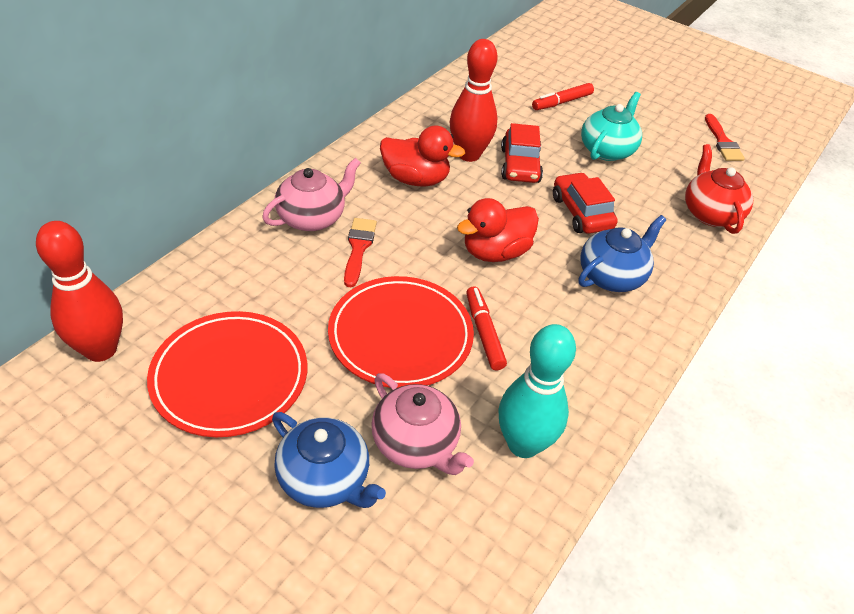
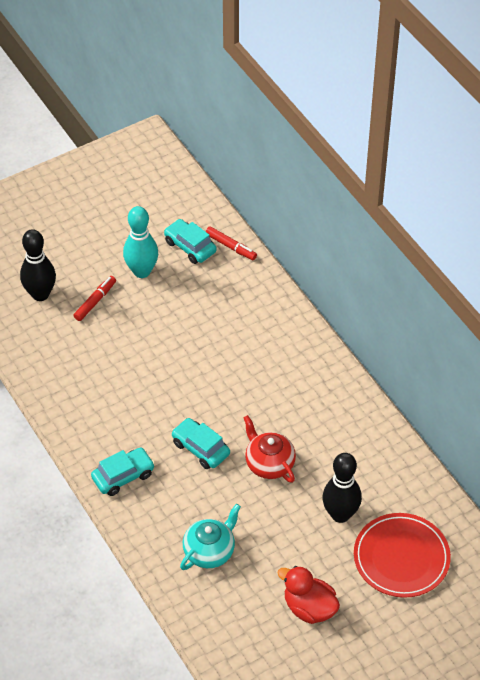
black bowling pin: 0 -> 2
blue teapot: 2 -> 0
pink teapot: 2 -> 0
red bowling pin: 2 -> 0
red brush: 2 -> 0
red car: 2 -> 0
red duck: 2 -> 1
red plate: 2 -> 1
turquoise car: 0 -> 3

